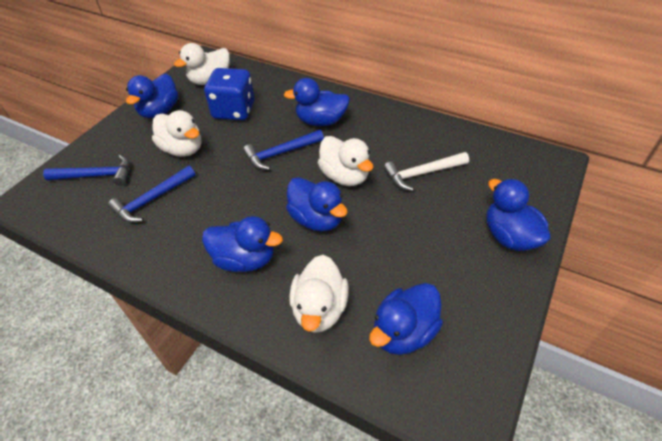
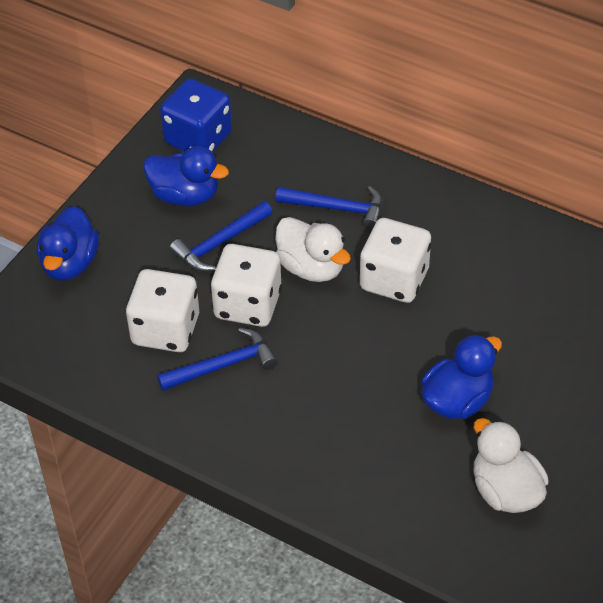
blue duck: 6 -> 3
white dice: 0 -> 3
white duck: 4 -> 2
white hammer: 1 -> 0

